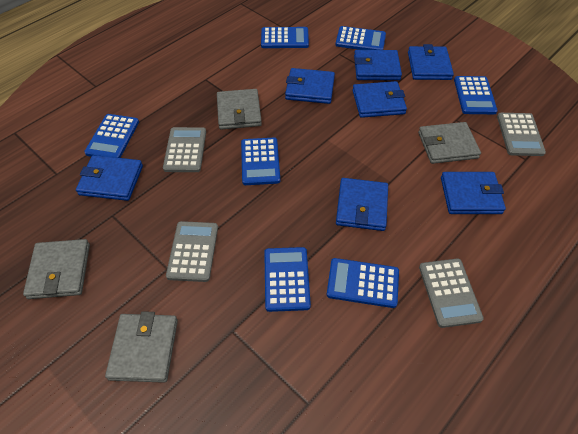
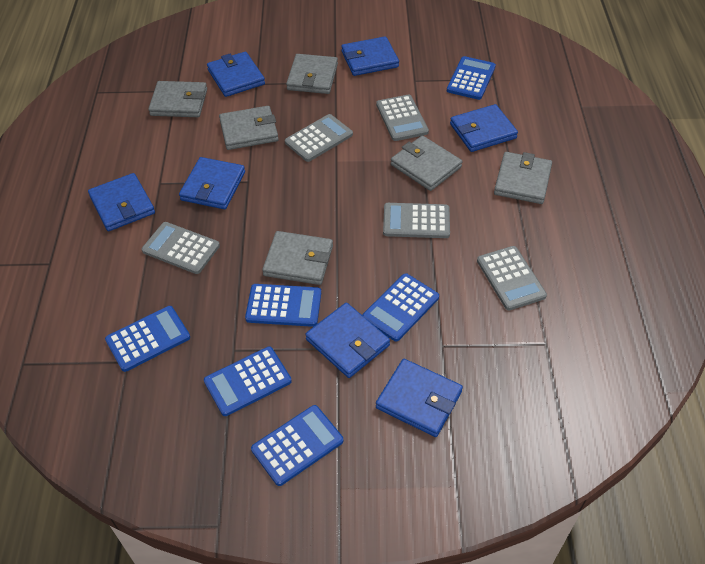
blue calculator: 7 -> 6
grey calculator: 4 -> 5
grey wallet: 4 -> 6

